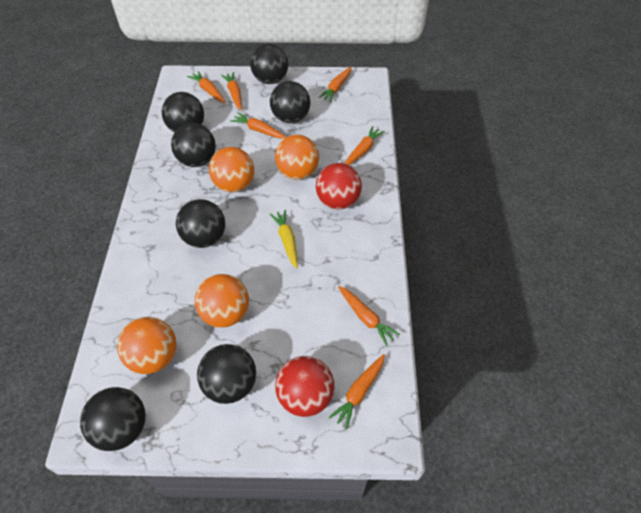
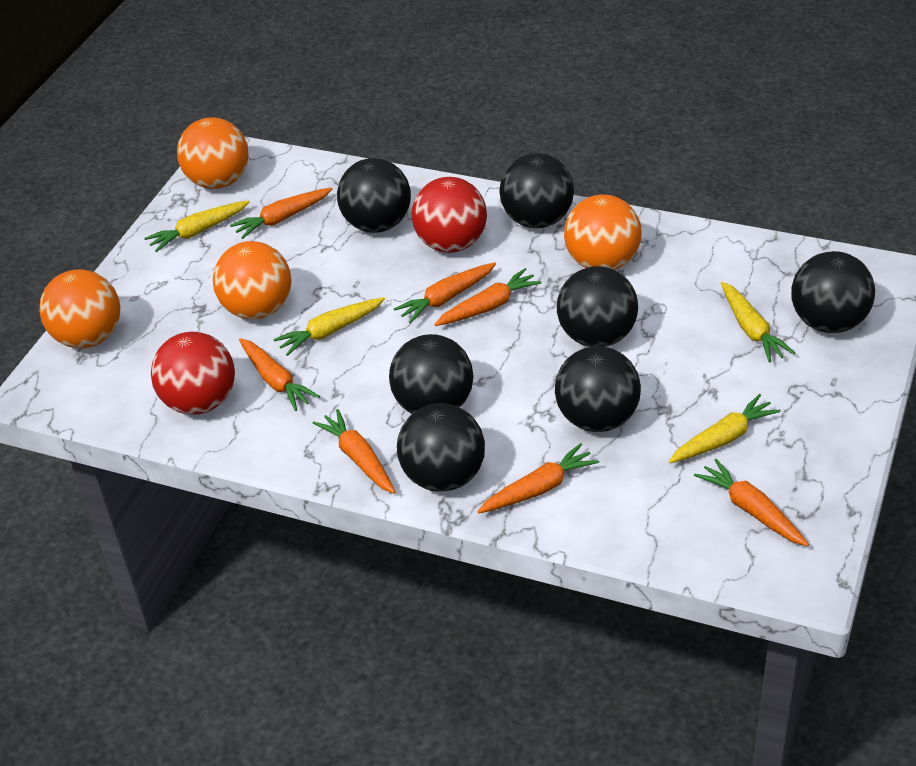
yellow carrot: 1 -> 4

